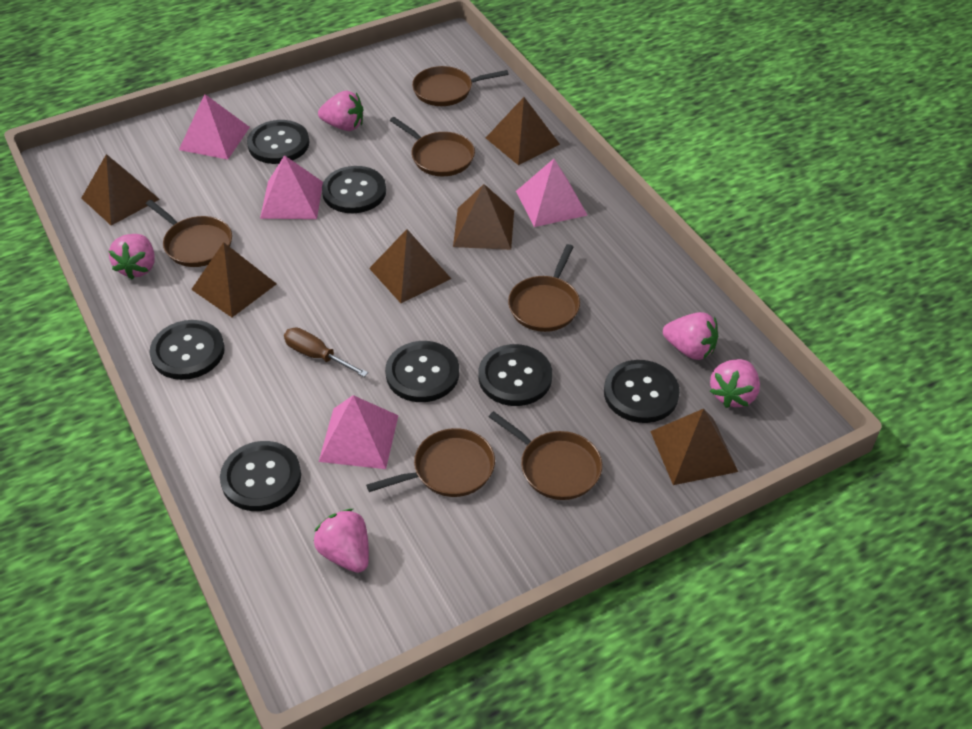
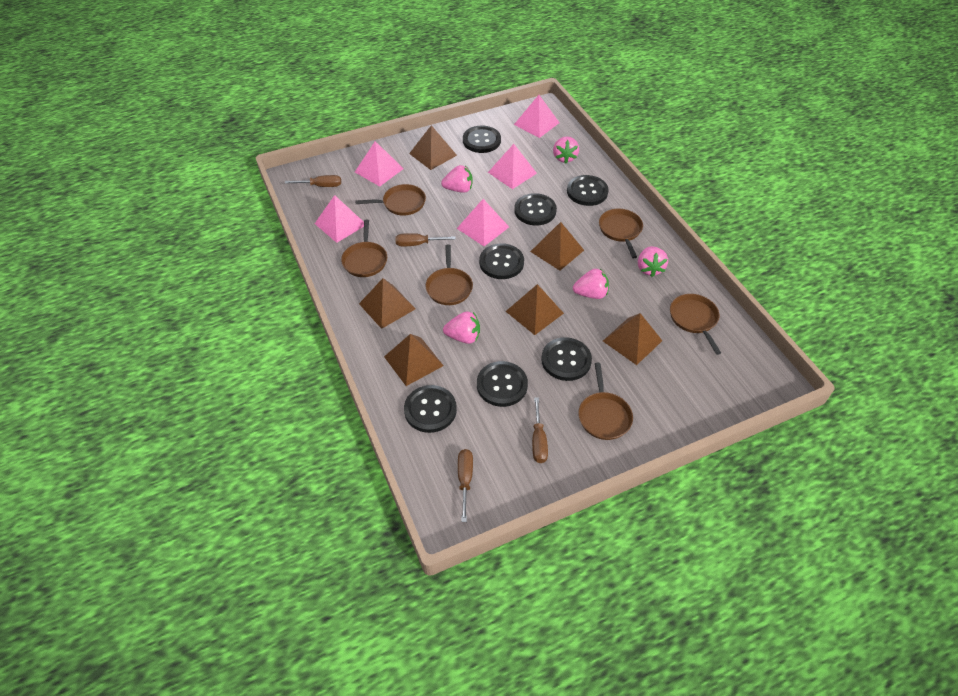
brown screwdriver: 1 -> 4
pink pyramid: 4 -> 5

